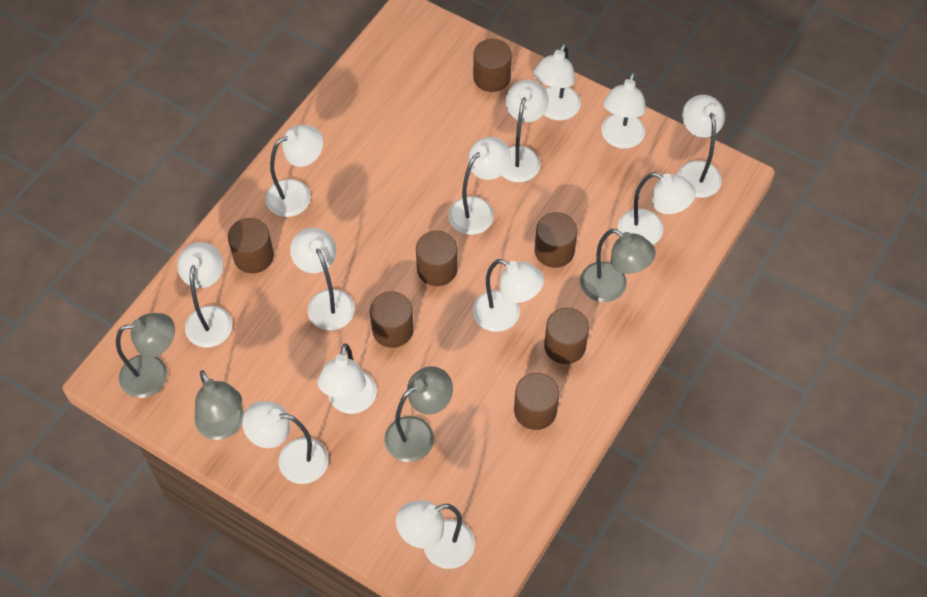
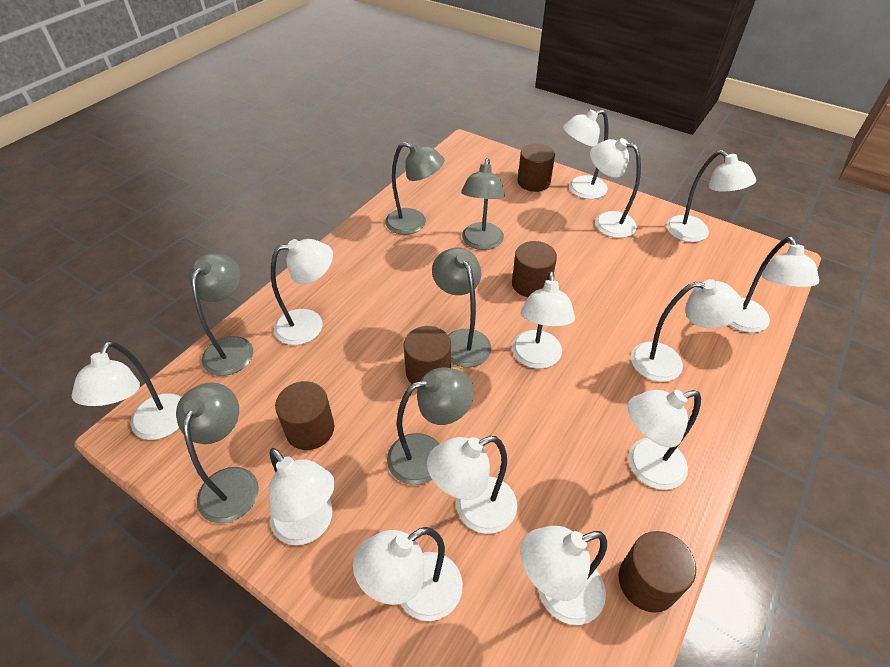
brown cylinder: 7 -> 5
grey lamp: 4 -> 6

